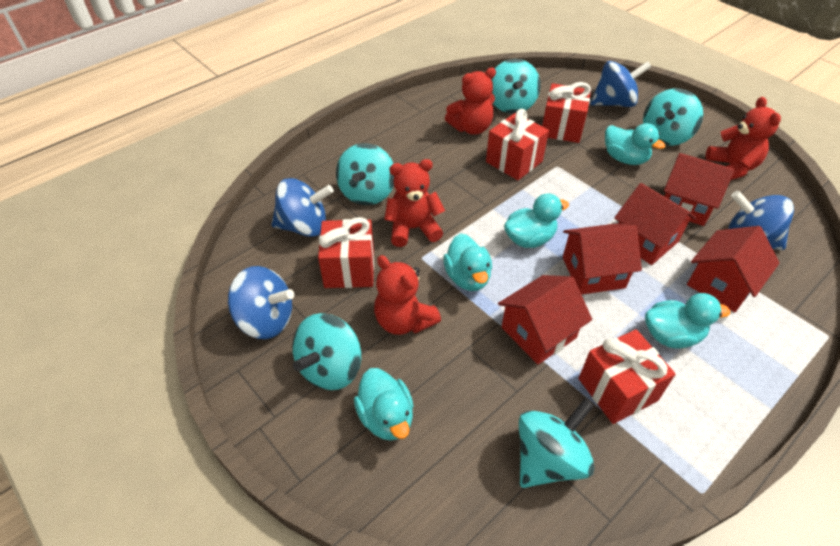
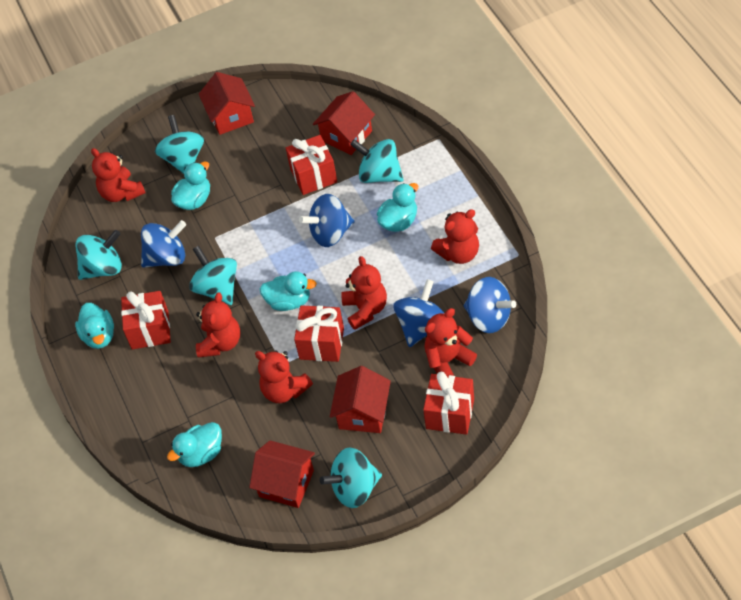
red house: 5 -> 4
red teddy bear: 4 -> 6

